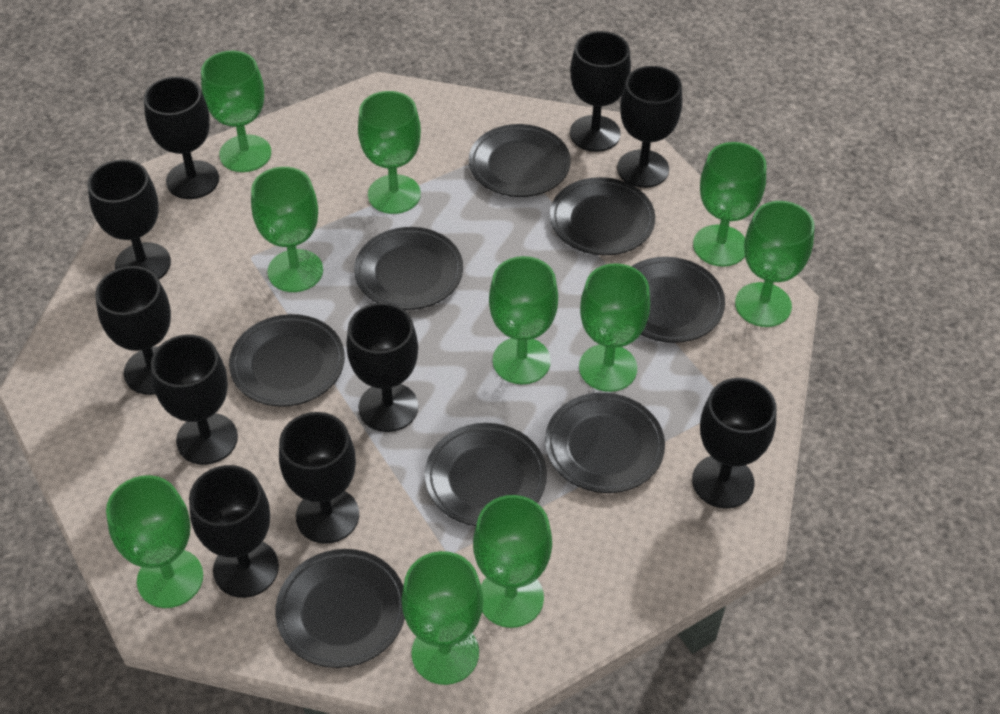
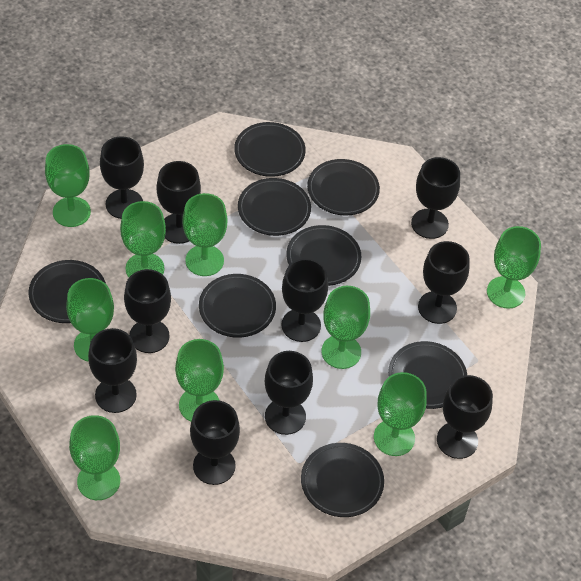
green goblet: 10 -> 9

